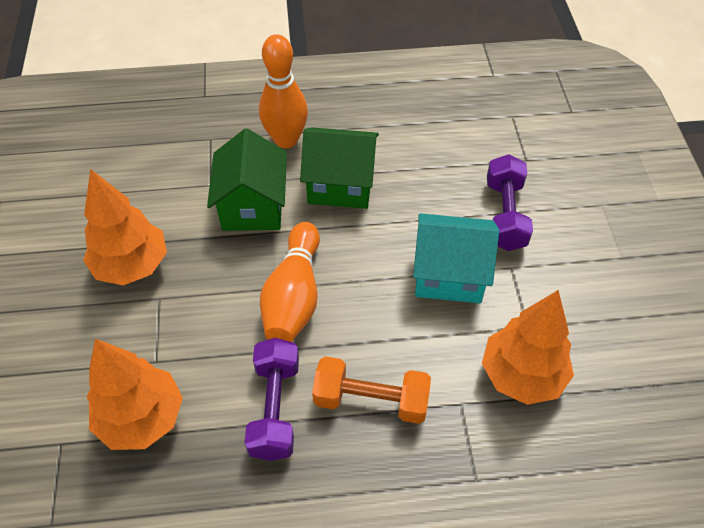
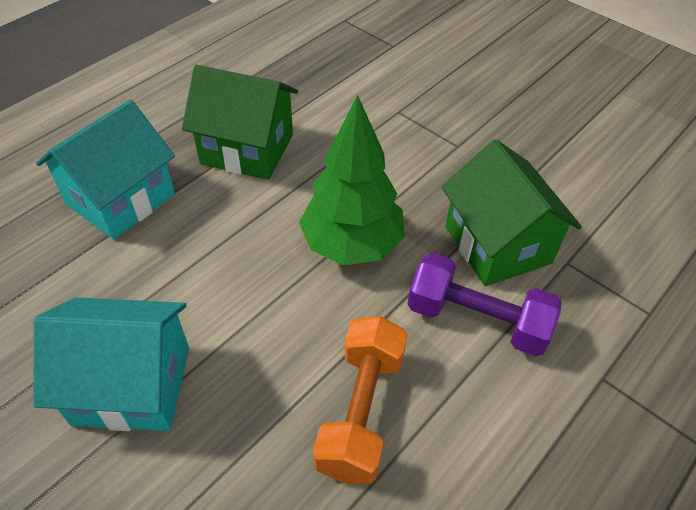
green tree: 0 -> 1
orange bowling pin: 2 -> 0
orange tree: 3 -> 0
purple dumbbell: 2 -> 1
turquoise house: 1 -> 2

